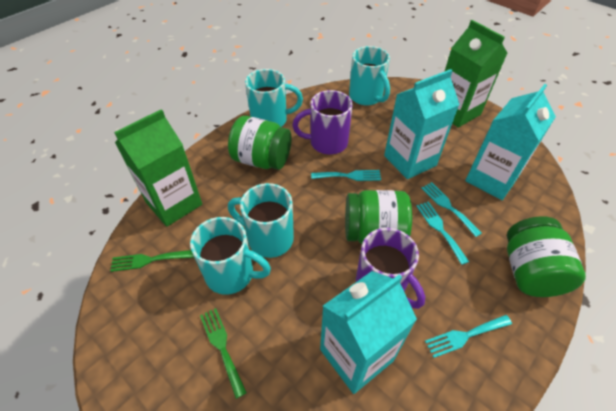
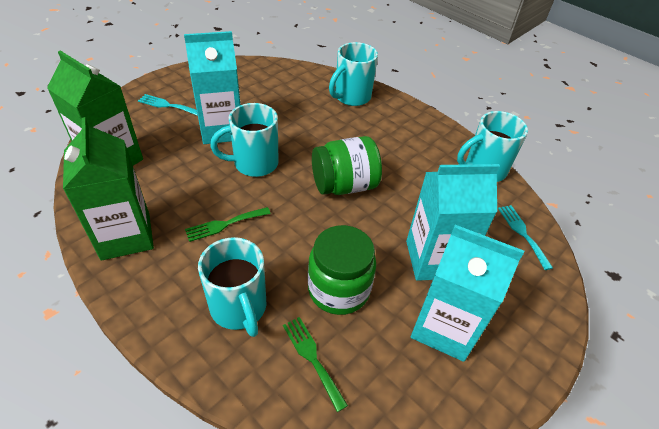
green jar: 3 -> 2
purple mug: 2 -> 0
turquoise fork: 4 -> 2

